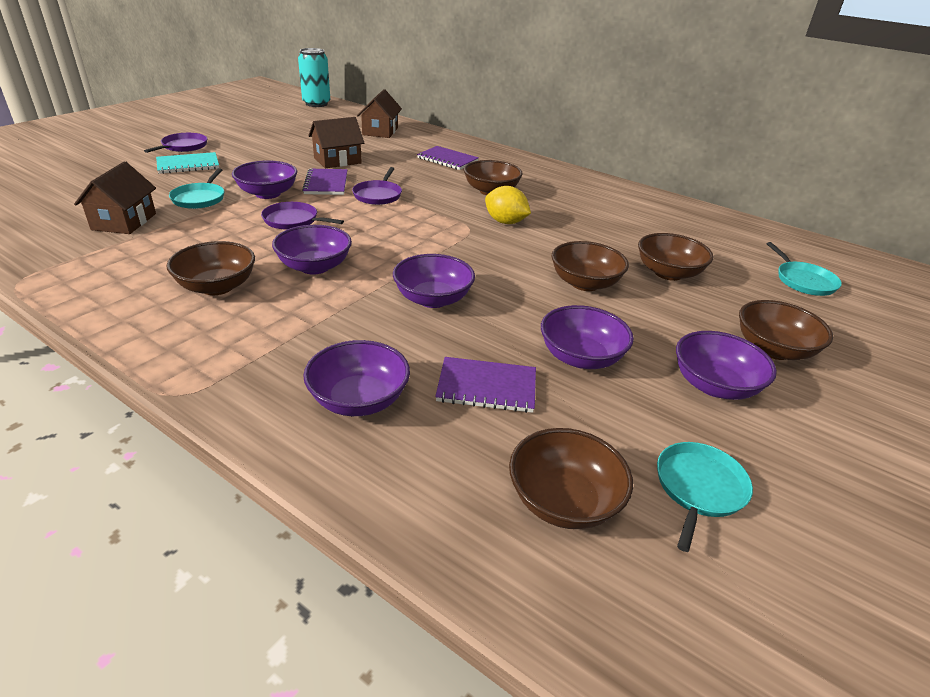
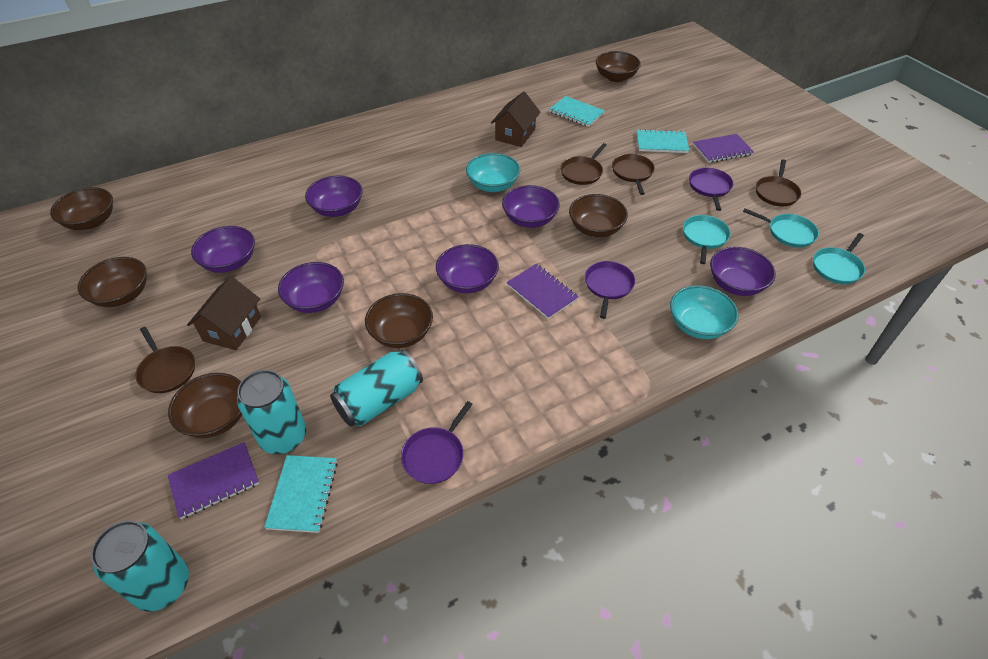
brown house: 3 -> 2
brown pan: 0 -> 4
turquoise bowl: 0 -> 2
turquoise can: 1 -> 3
turquoise notebook: 1 -> 3
yellow lemon: 1 -> 0

